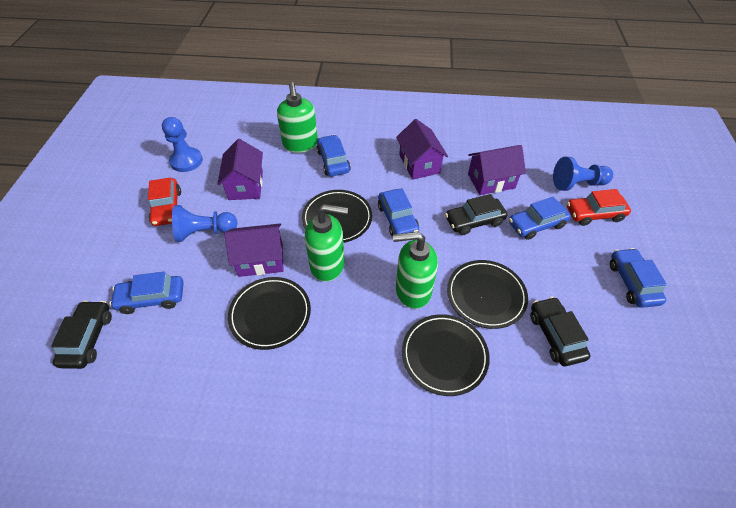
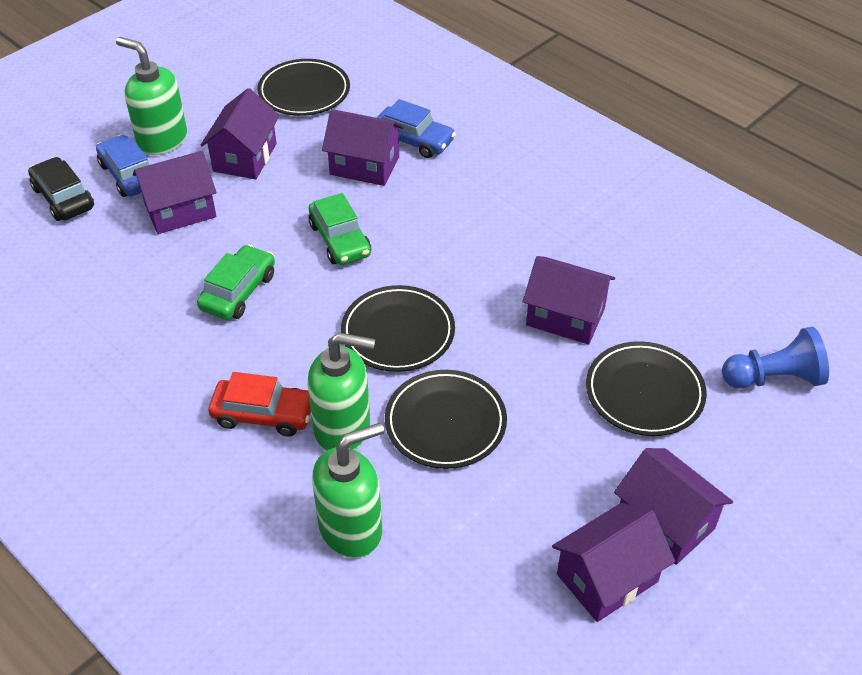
black car: 3 -> 1
blue car: 5 -> 2
blue pawn: 3 -> 1
green car: 0 -> 2
purple house: 4 -> 6
red car: 2 -> 1

